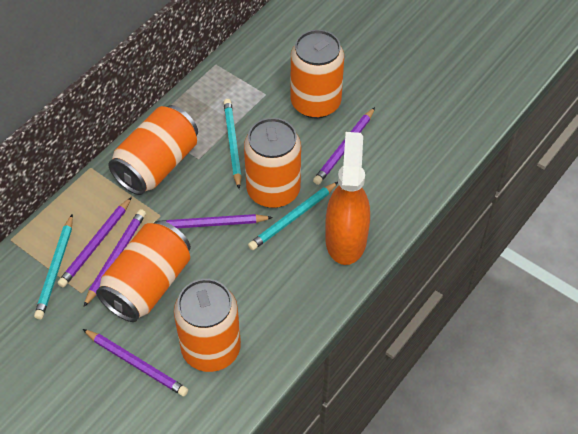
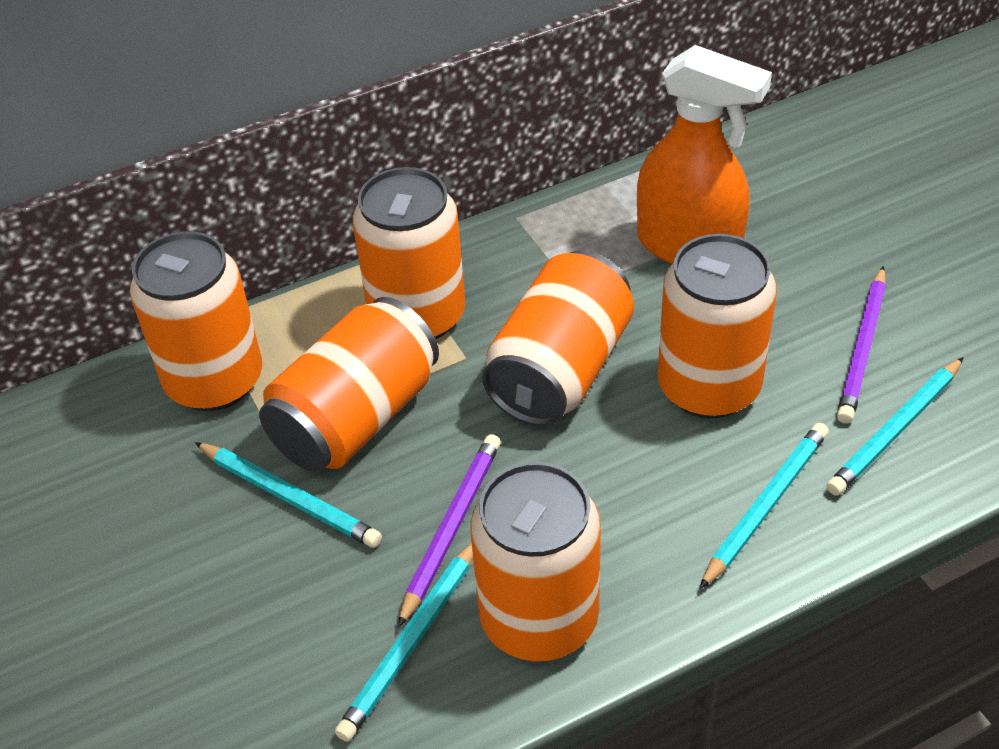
orange can: 5 -> 6
purple pencil: 5 -> 2
turquoise pencil: 3 -> 4

